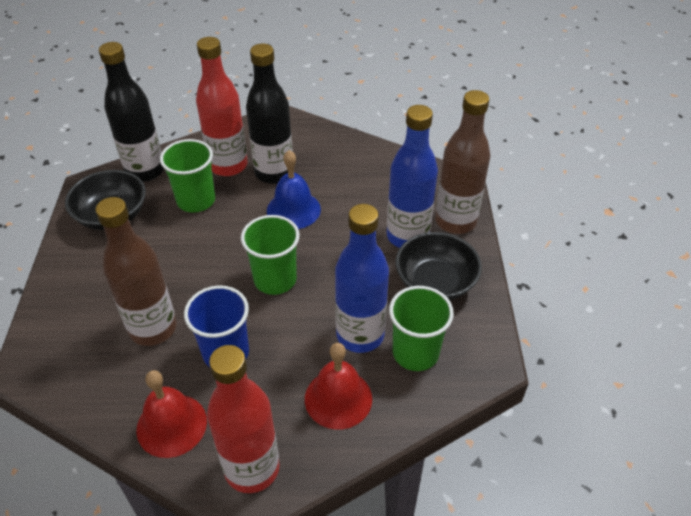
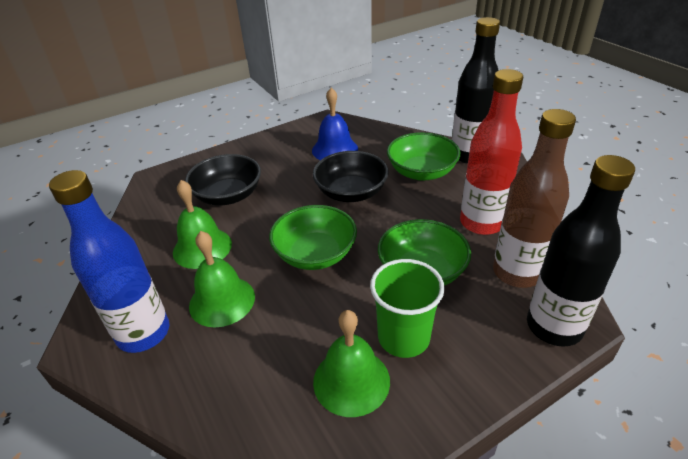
blue bottle: 2 -> 1
blue cup: 1 -> 0
brown bottle: 2 -> 1
green bell: 0 -> 3
green bowl: 0 -> 3
green cup: 3 -> 1
red bell: 2 -> 0
red bottle: 2 -> 1

